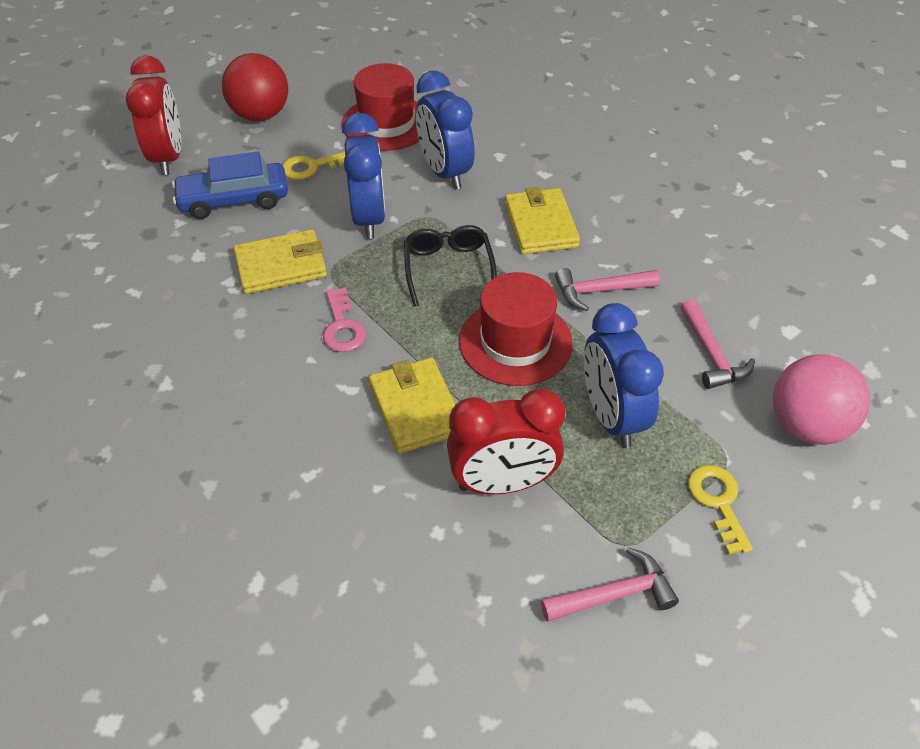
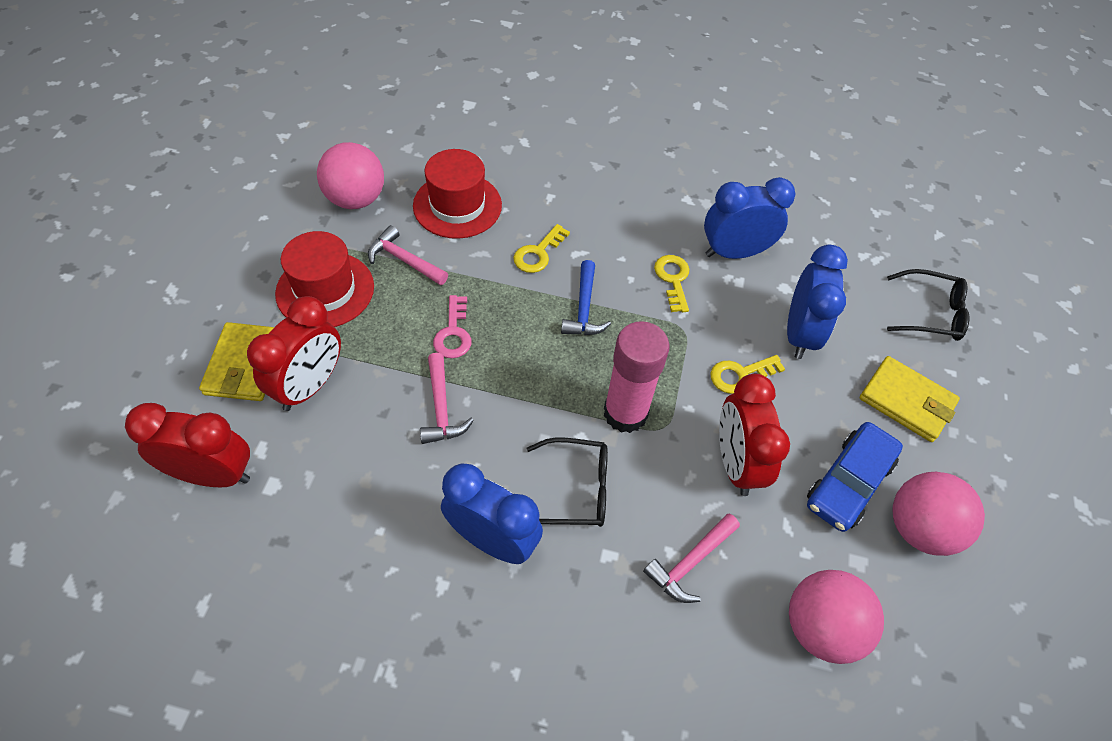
black glasses: 1 -> 2
blue hammer: 0 -> 1
pink ball: 1 -> 3
pink glue stick: 0 -> 1
red ball: 1 -> 0
red clock: 2 -> 3
yellow key: 2 -> 3
yellow wallet: 3 -> 2

